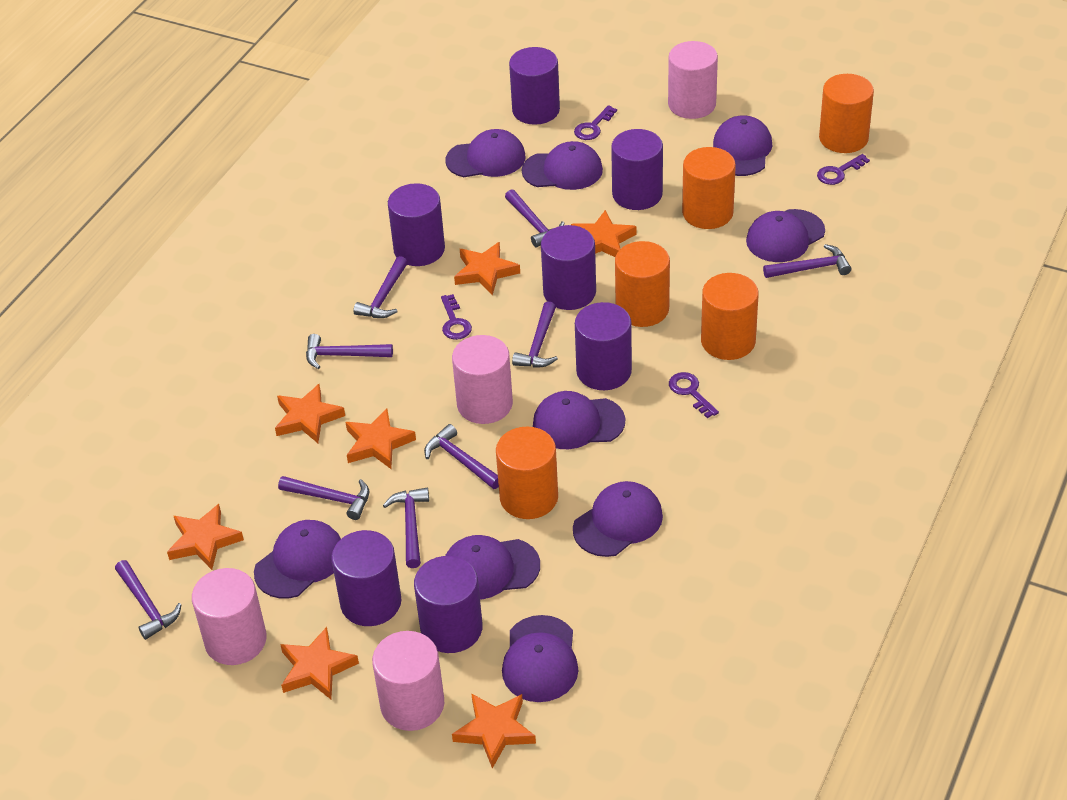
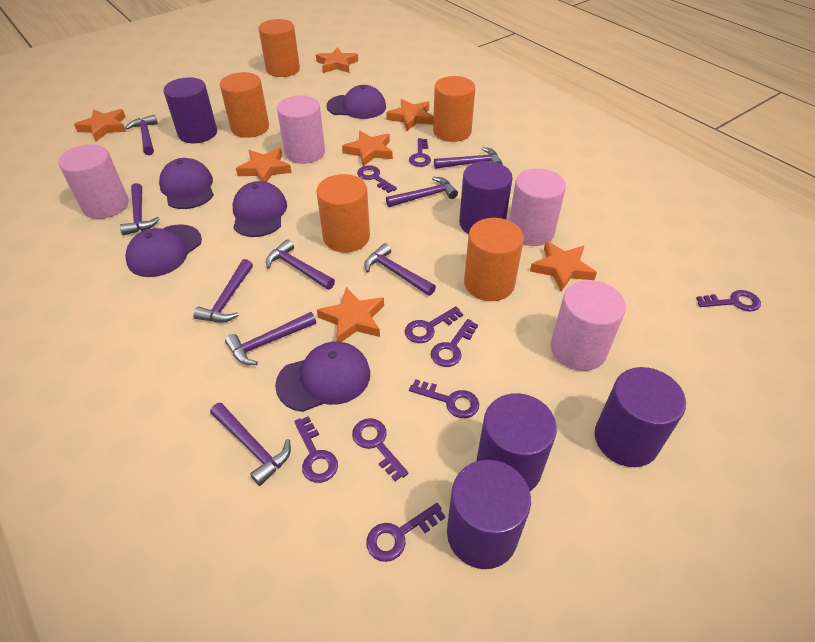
purple cap: 9 -> 5
purple cylinder: 7 -> 5
purple key: 4 -> 9

